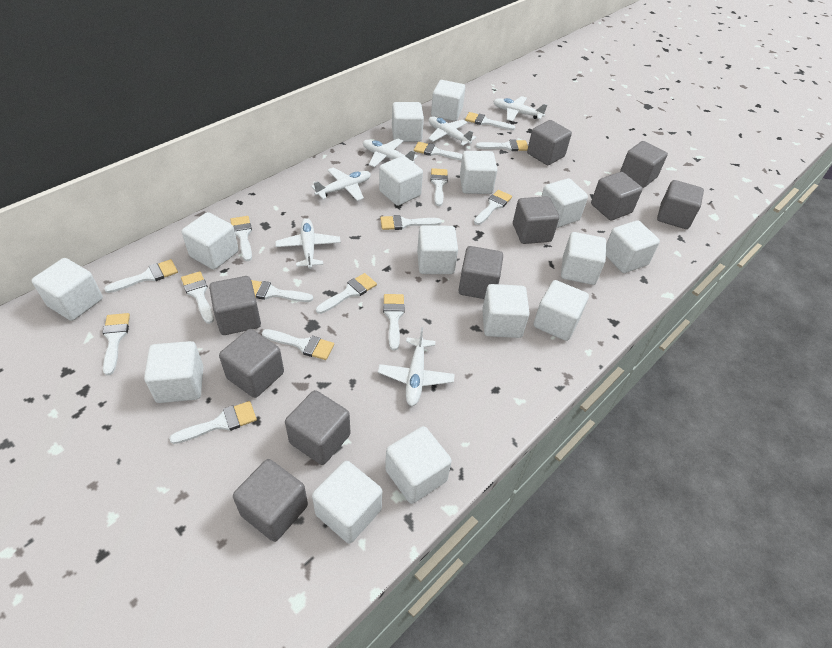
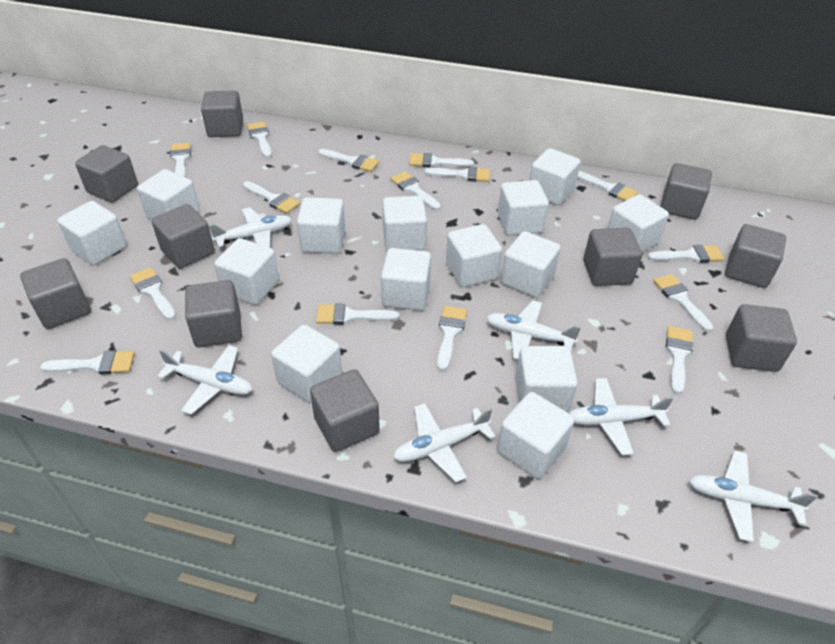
white cube: 15 -> 14

